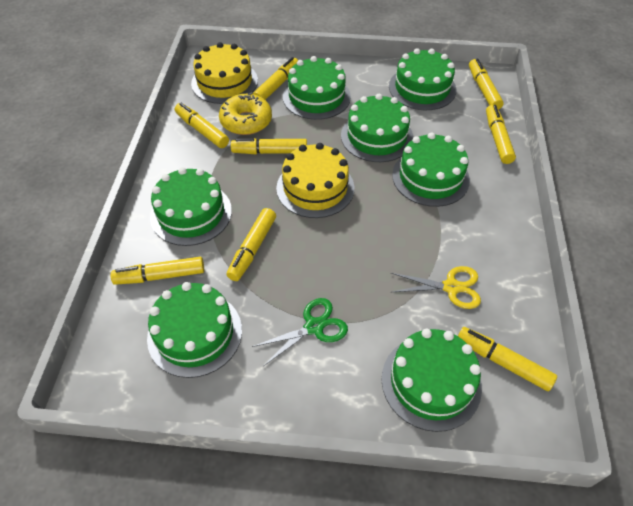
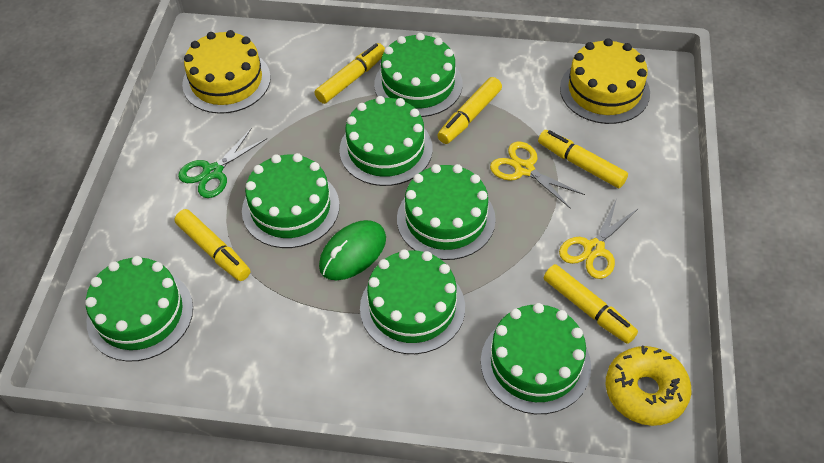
green mouse: 0 -> 1
yellow marker: 8 -> 5
yellow scissors: 1 -> 2

